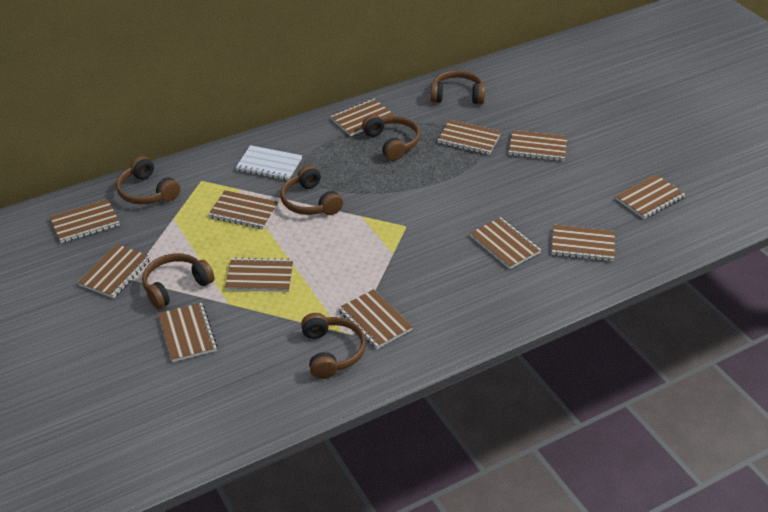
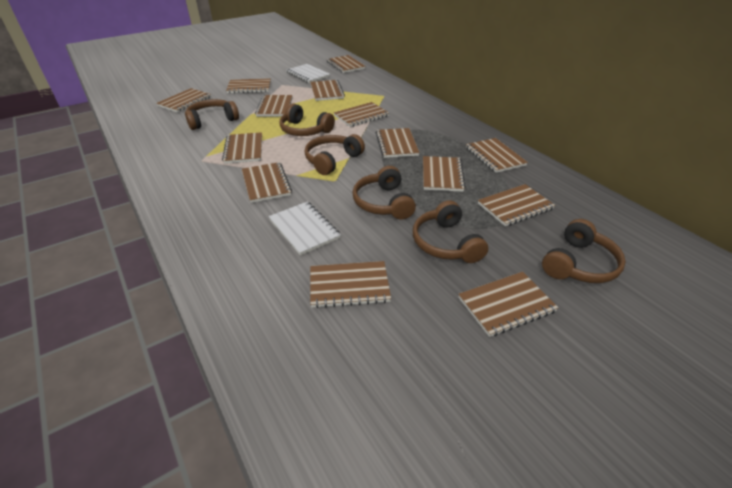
brown notebook: 12 -> 14
white notebook: 1 -> 2

